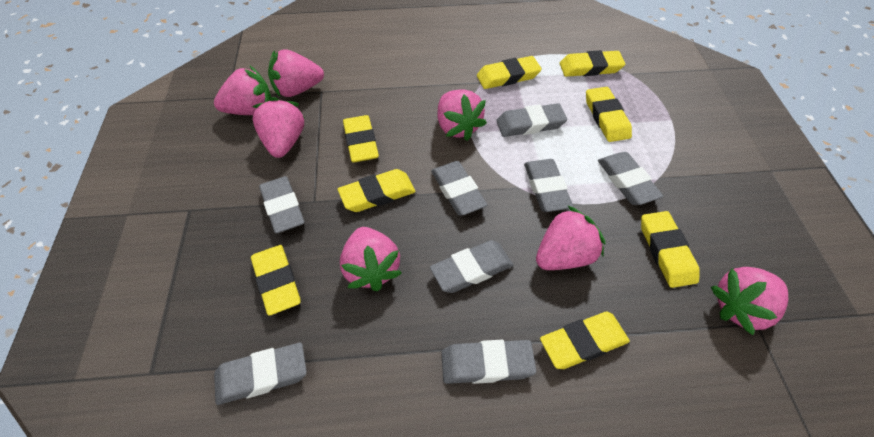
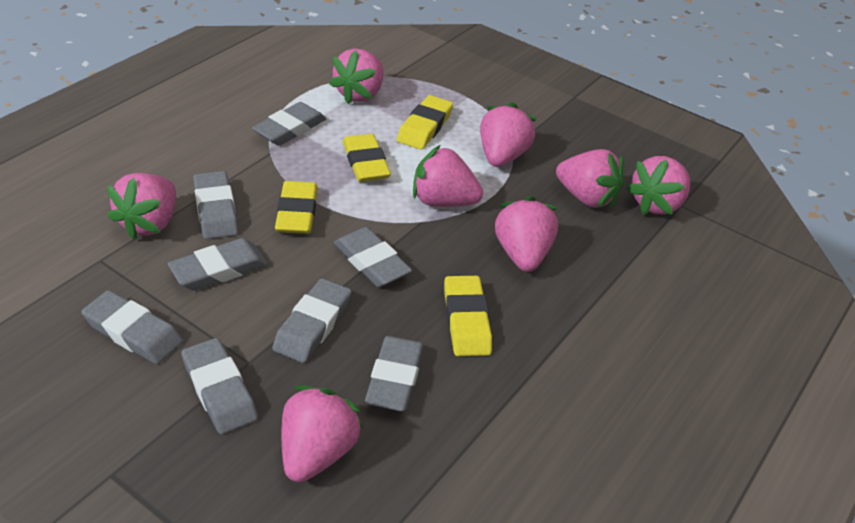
pink strawberry: 7 -> 8
yellow eraser: 8 -> 4

